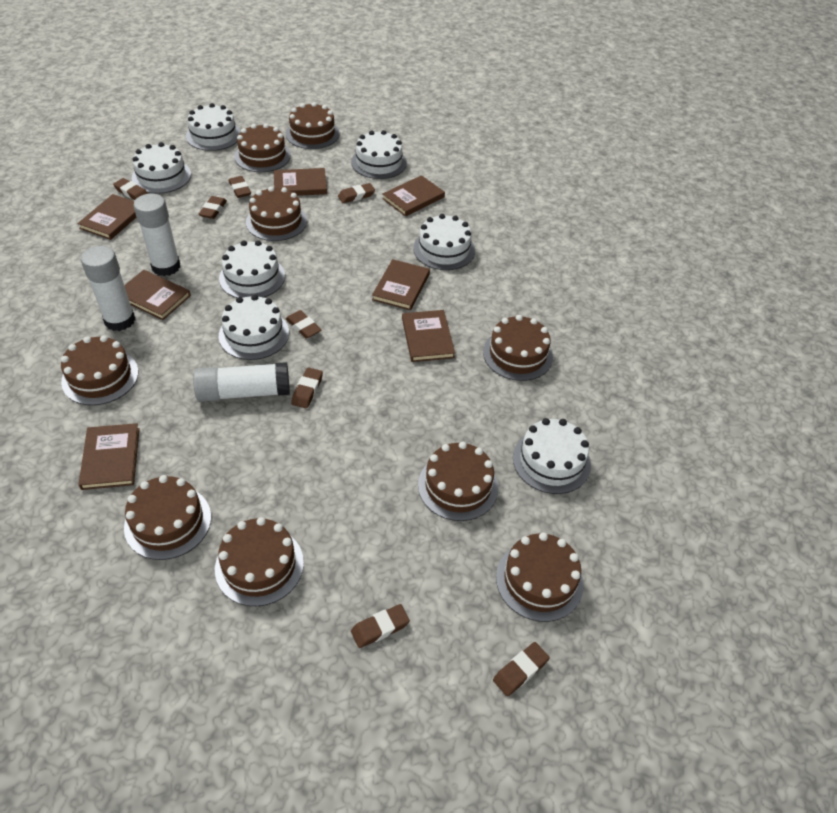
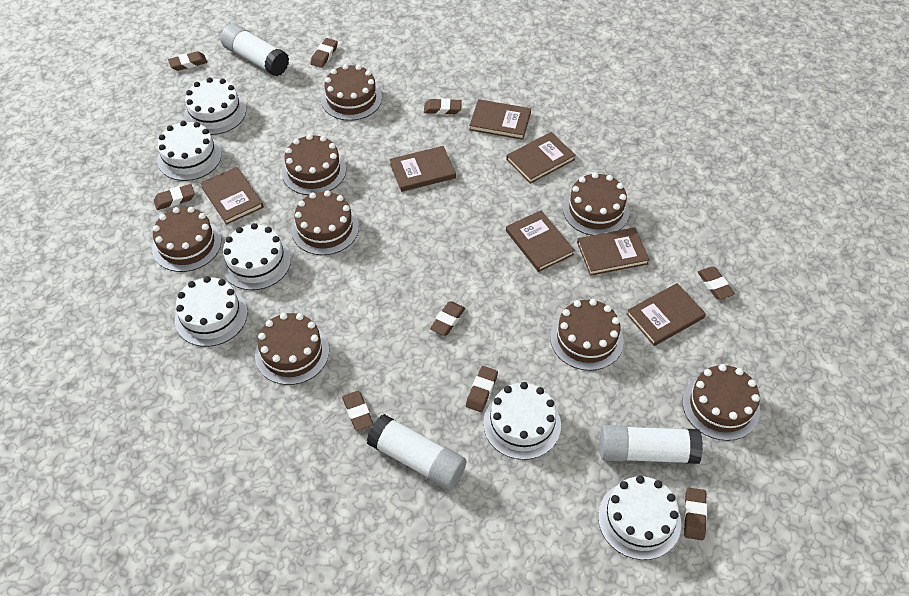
brown cake: 9 -> 8
brown eraser: 8 -> 9
white cake: 7 -> 6

